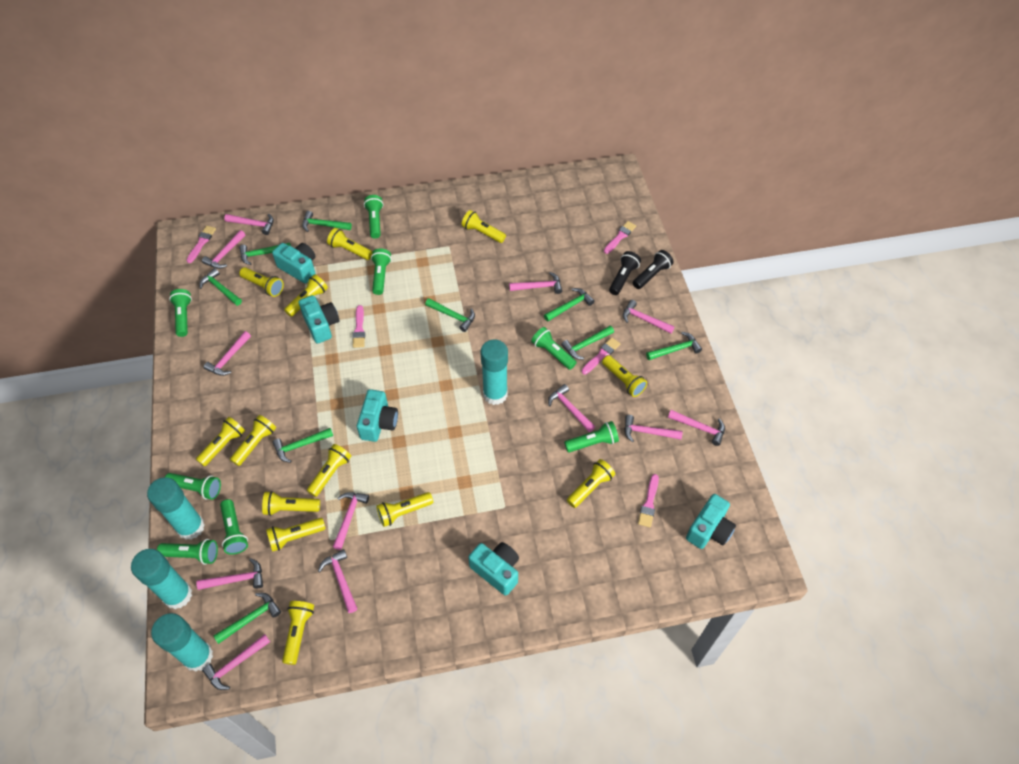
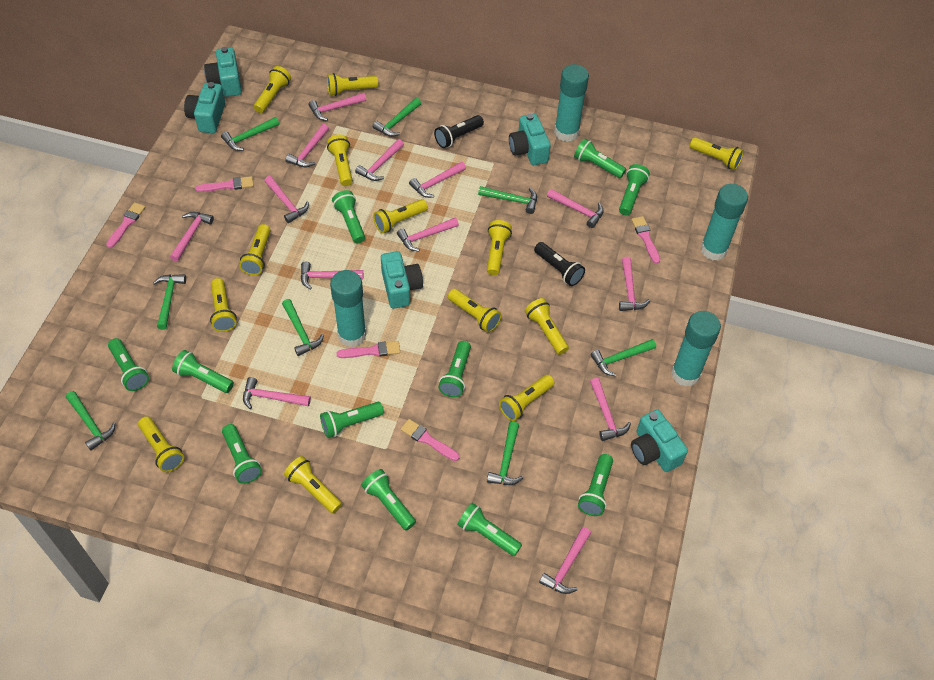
green flashlight: 8 -> 11
green hammer: 9 -> 8
pink hammer: 12 -> 13

